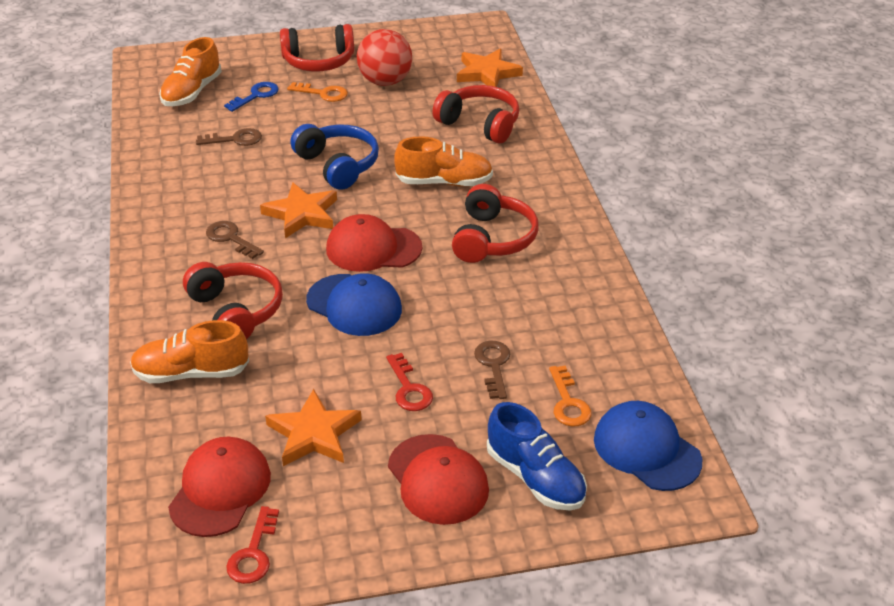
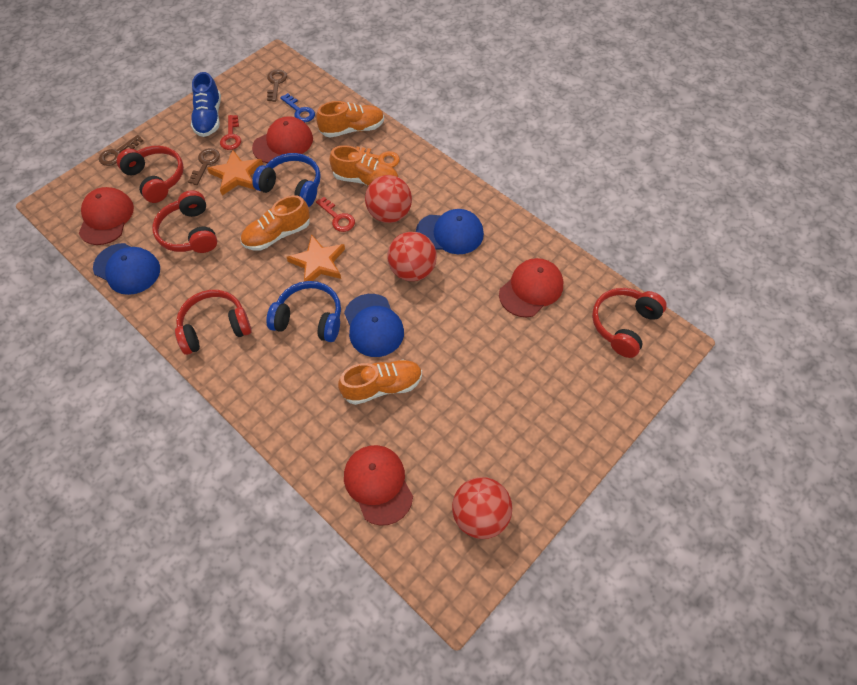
blue cap: 2 -> 3
blue headphones: 1 -> 2
orange key: 2 -> 1
orange shoe: 3 -> 4
orange star: 3 -> 2
red ball: 1 -> 3
red cap: 3 -> 4

